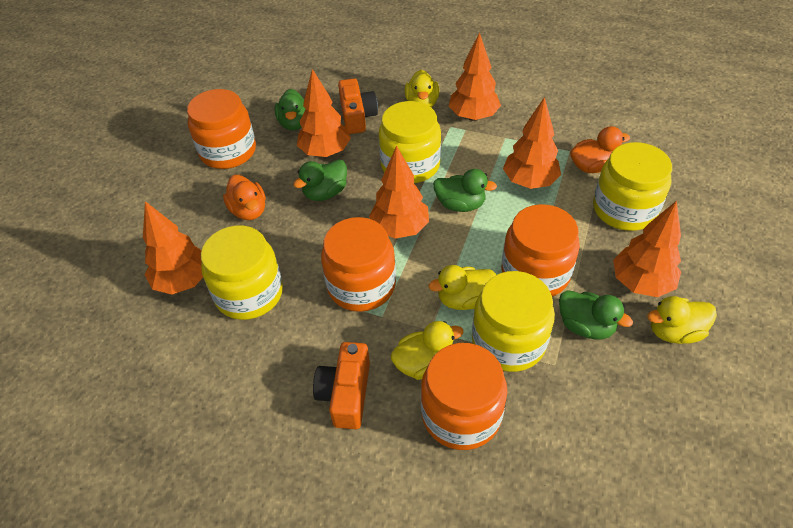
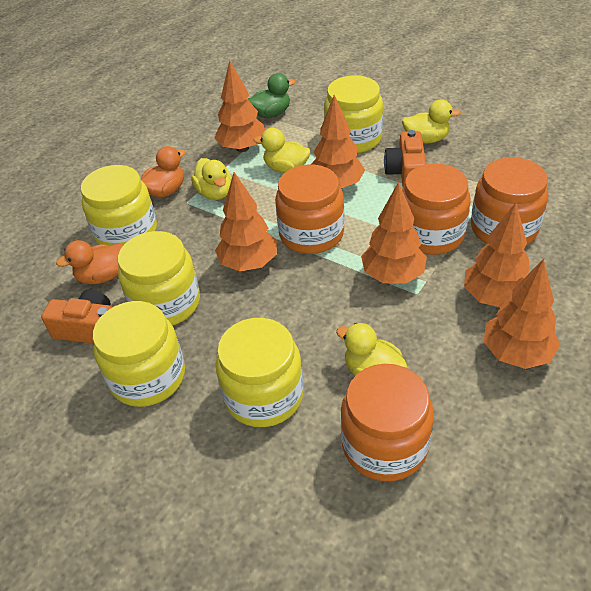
green duck: 4 -> 1
yellow jar: 4 -> 5

